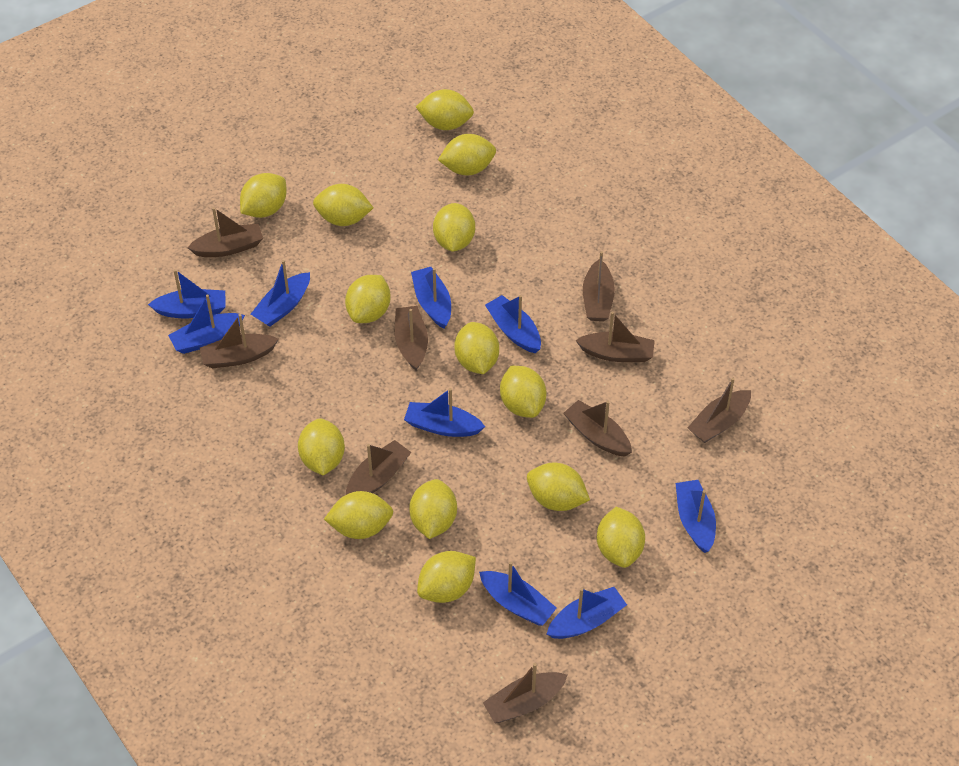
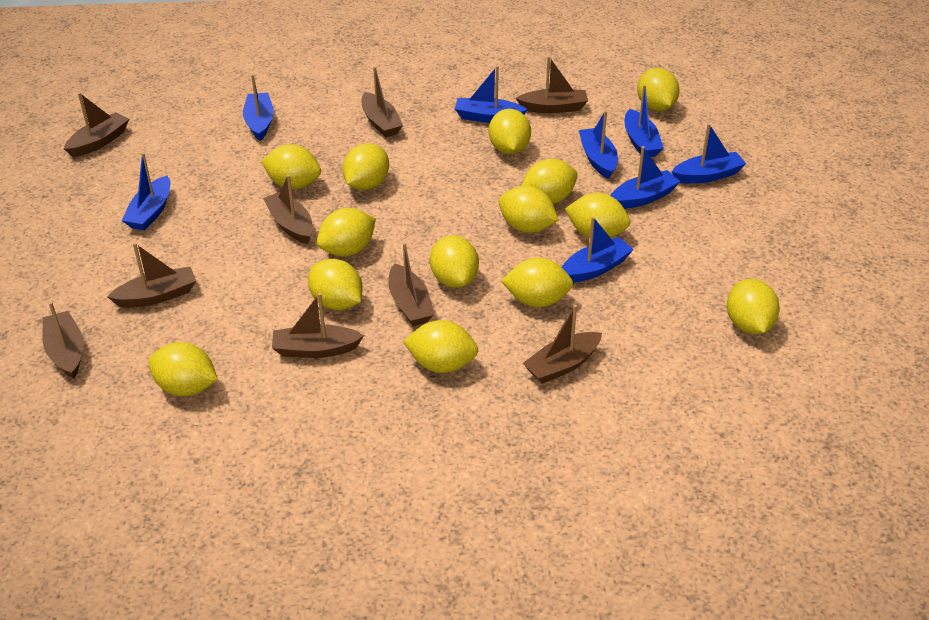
blue boat: 9 -> 8

